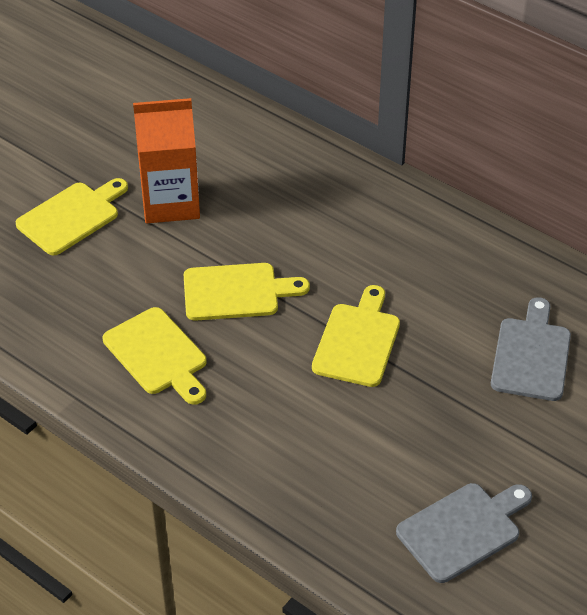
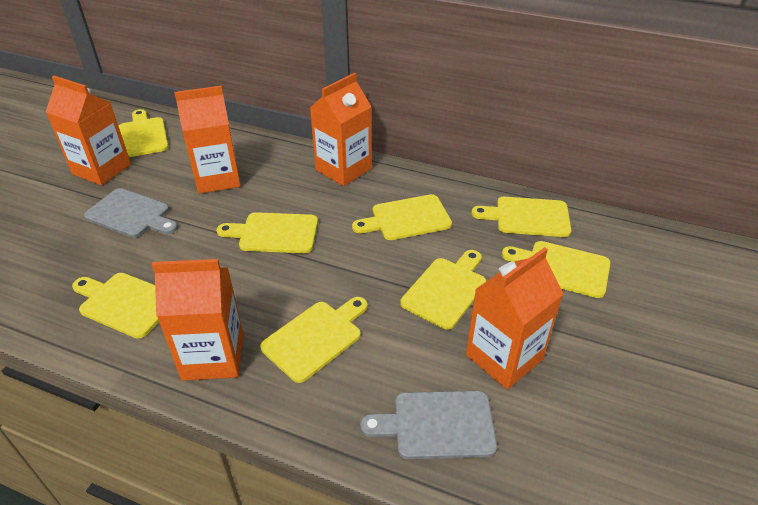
orange carton: 1 -> 5
yellow cutting board: 4 -> 8

